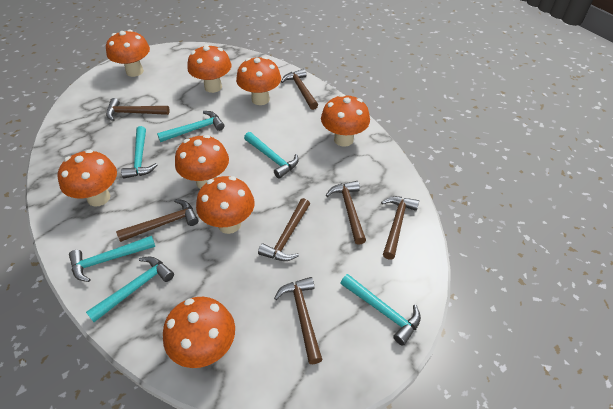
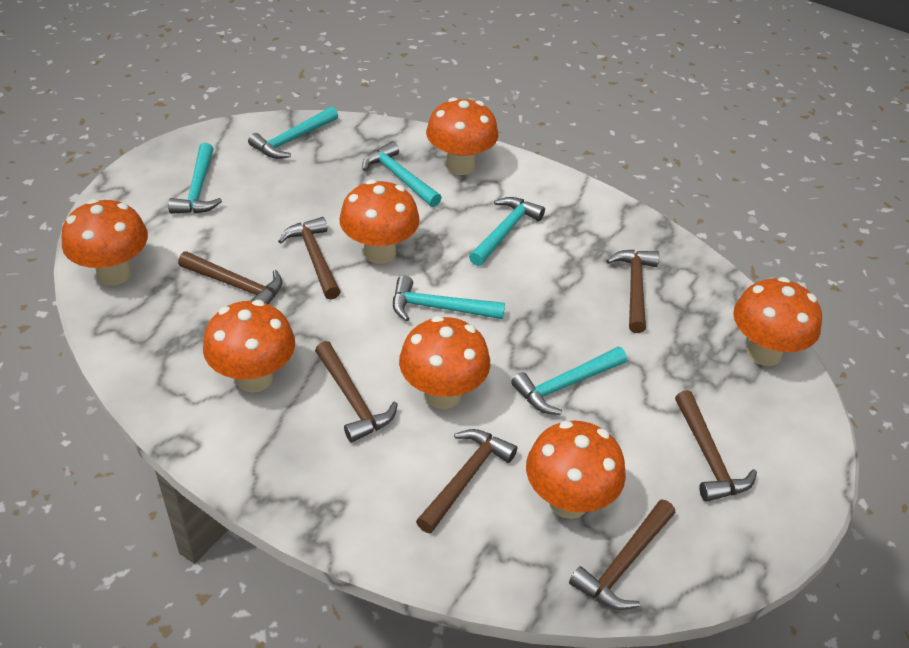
orange mushroom: 8 -> 7

